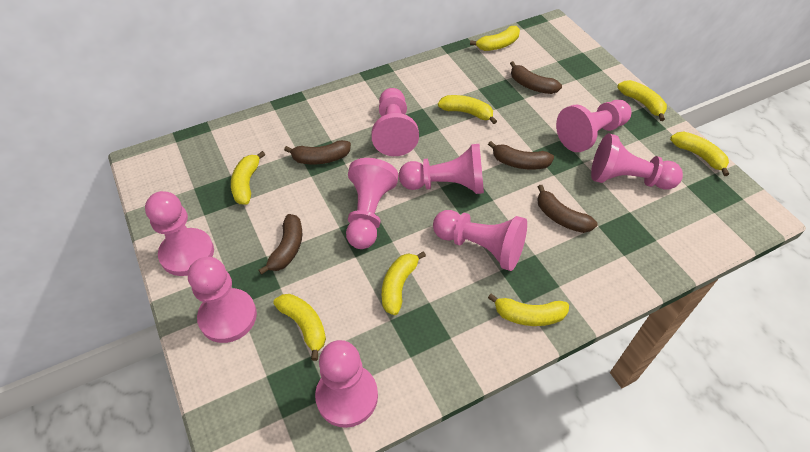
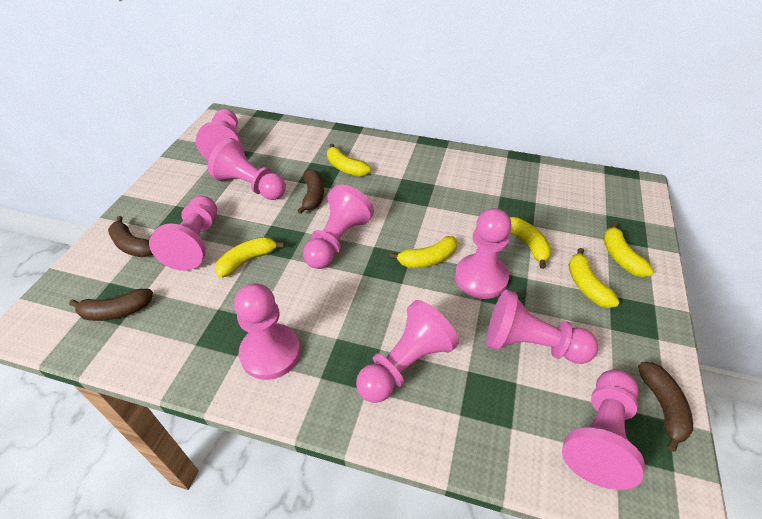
brown banana: 5 -> 4
yellow banana: 8 -> 6

